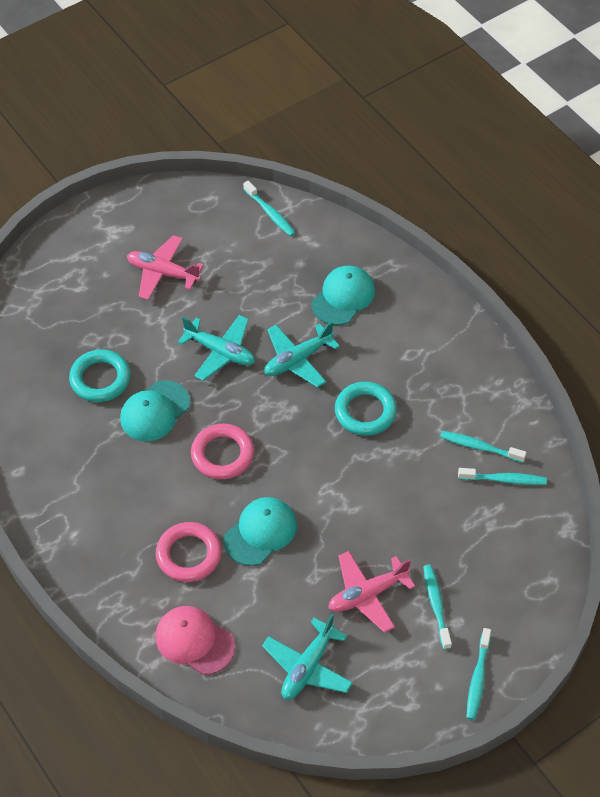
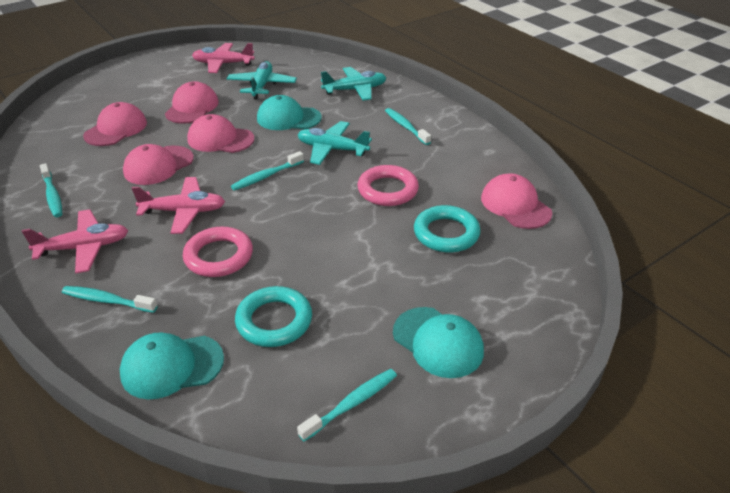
pink cap: 1 -> 5
pink plane: 2 -> 3

